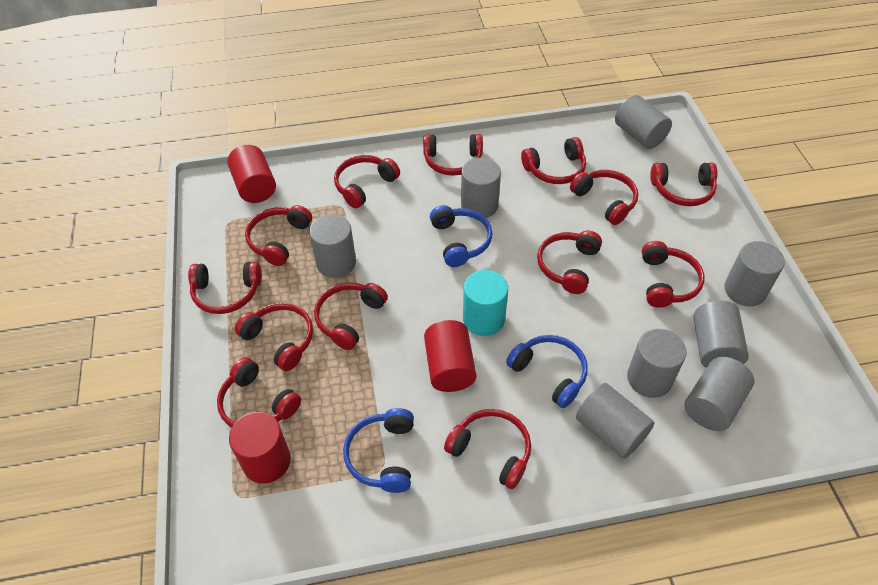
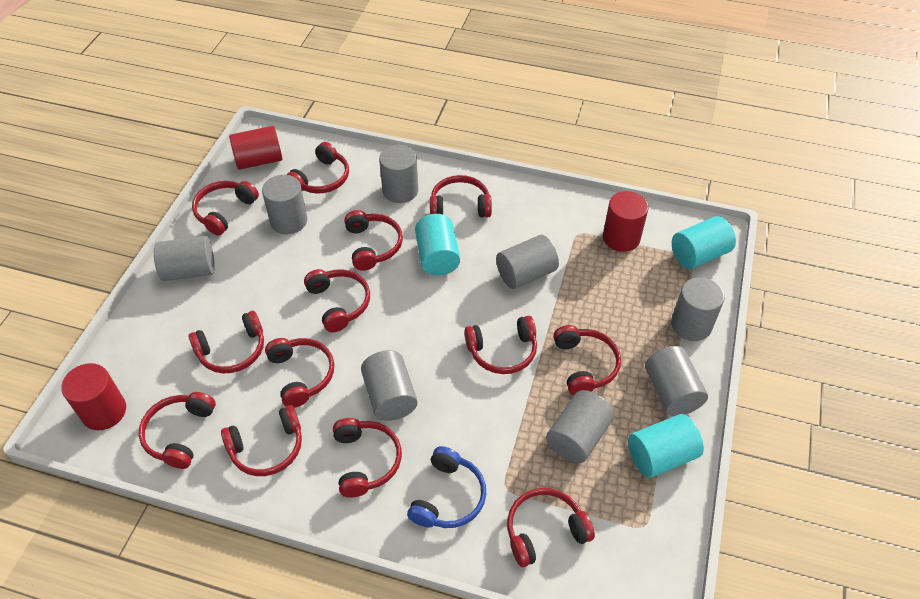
blue headphones: 3 -> 1
turquoise cylinder: 1 -> 3

